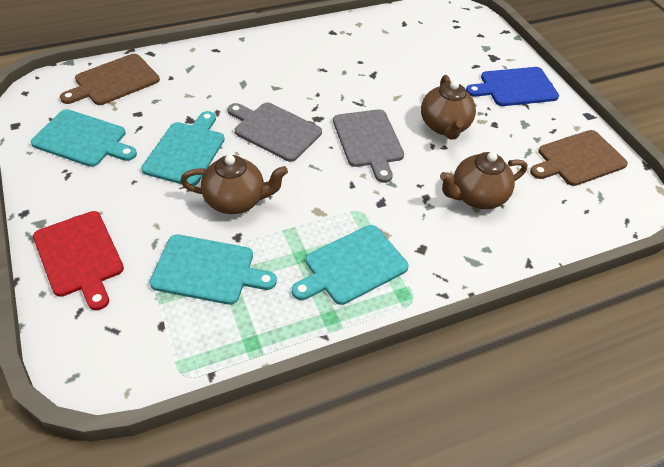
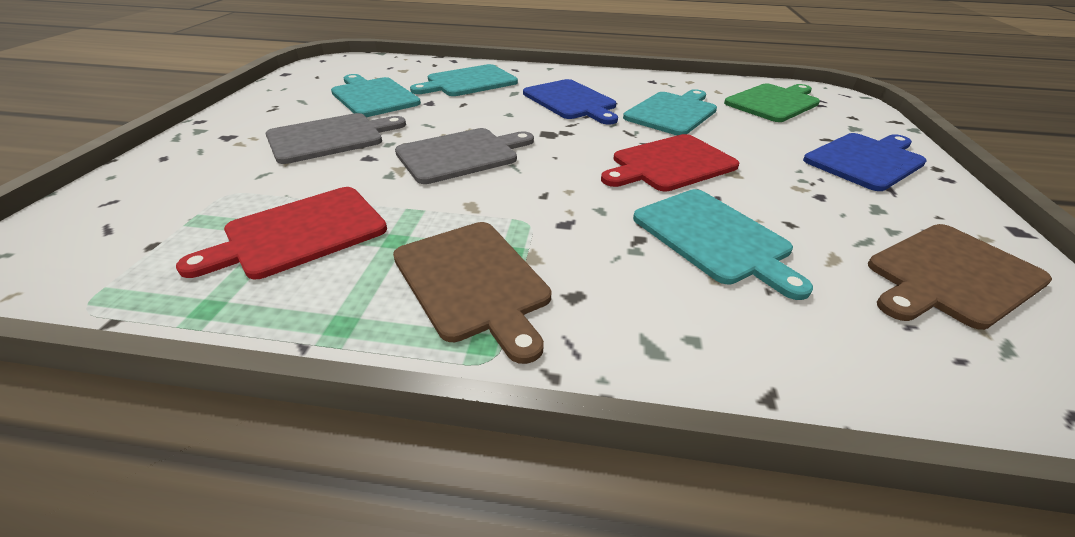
blue cutting board: 1 -> 2
brown teapot: 3 -> 0
green cutting board: 0 -> 1
red cutting board: 1 -> 2

